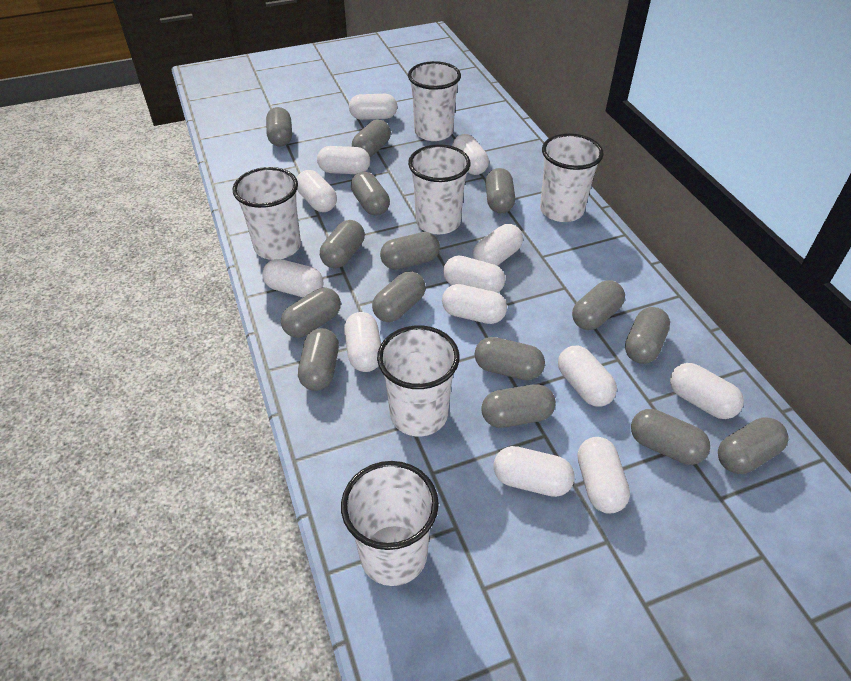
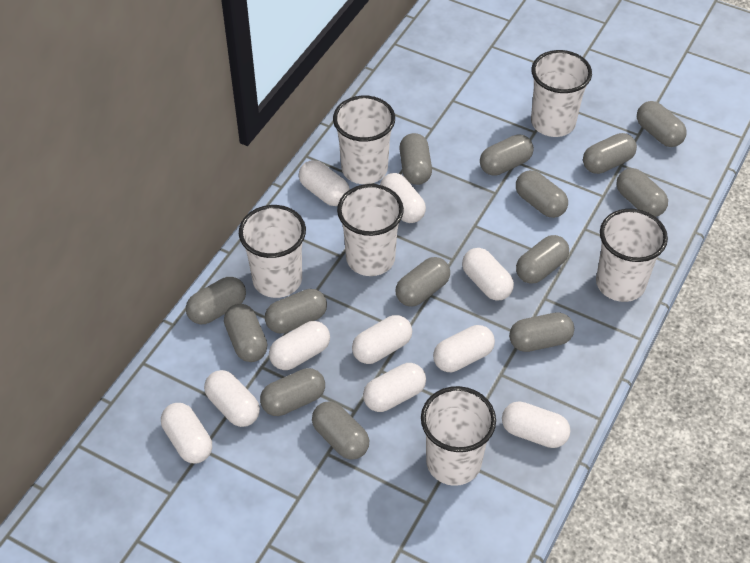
grey capsule: 15 -> 14
white capsule: 13 -> 10

